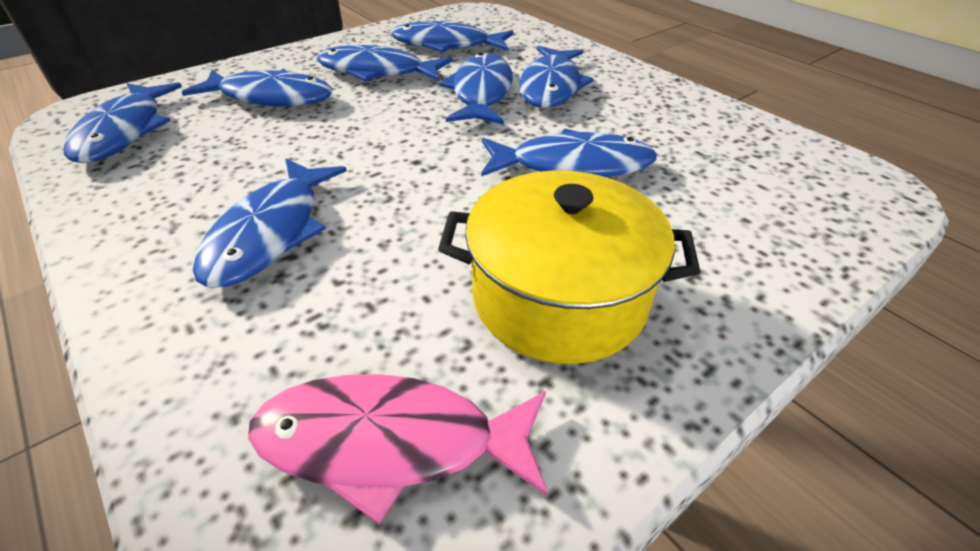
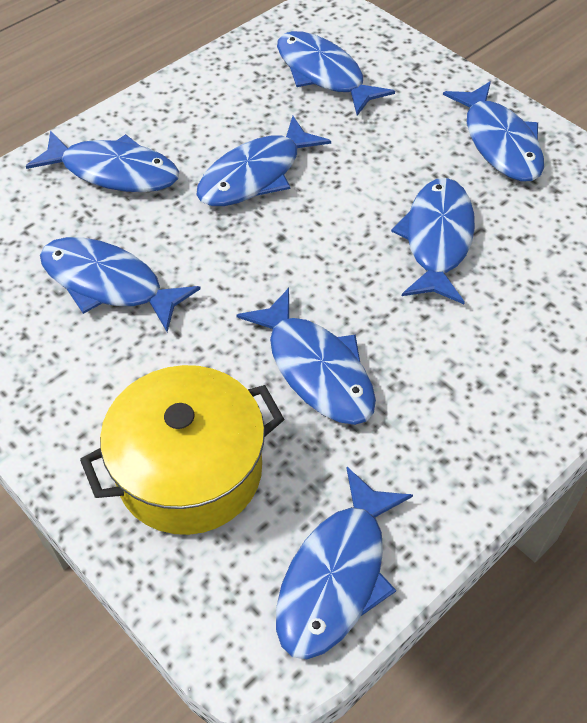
pink fish: 1 -> 0

